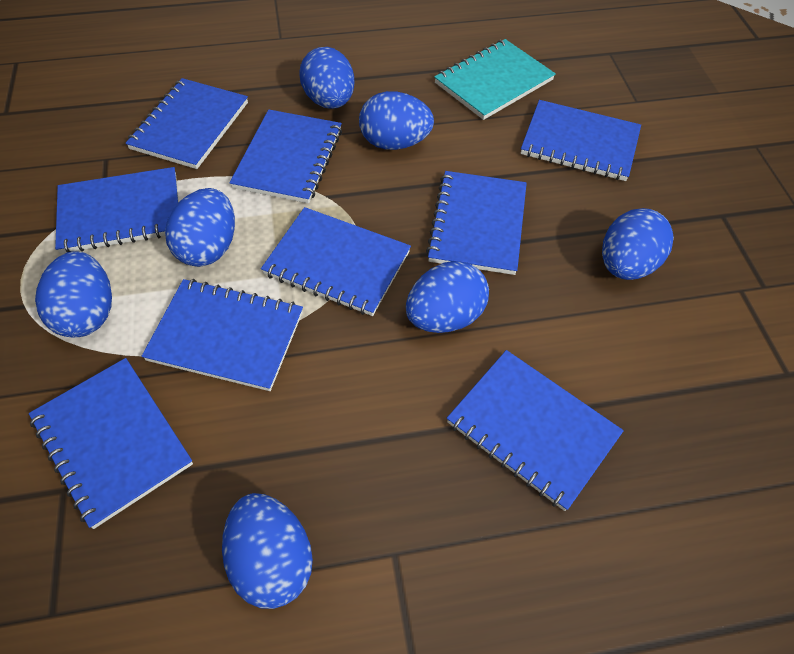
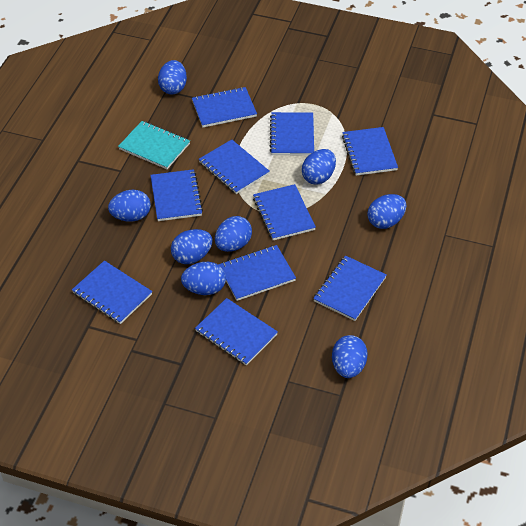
blue egg: 7 -> 8
blue notebook: 9 -> 10

